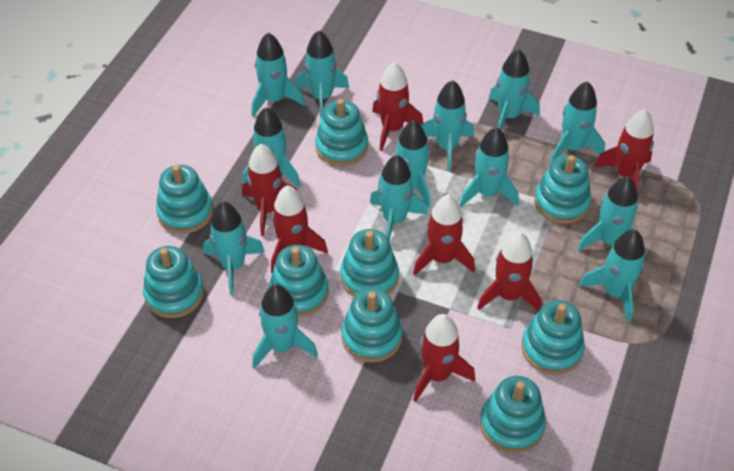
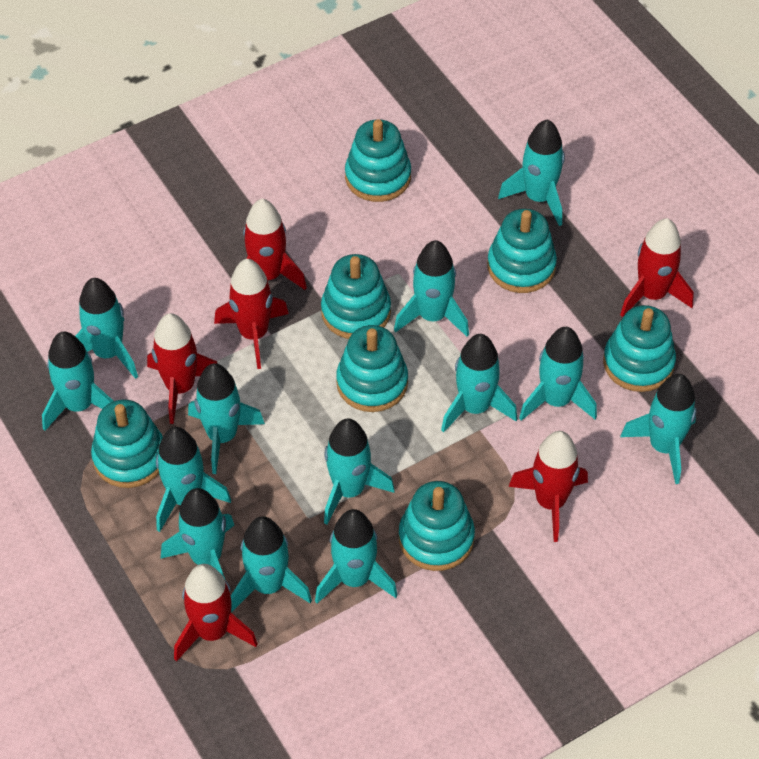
red rocket: 7 -> 6
turquoise stacking toy: 9 -> 7

